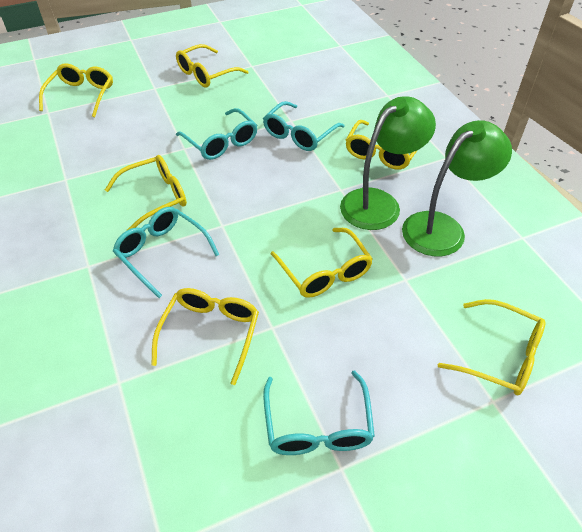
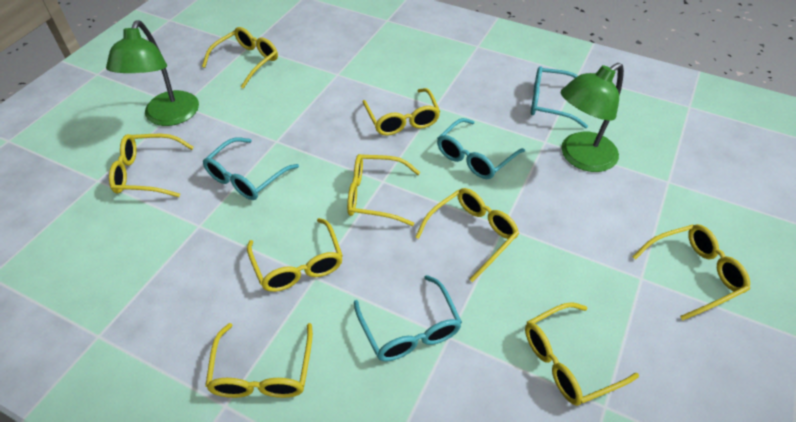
yellow glasses: 7 -> 9

